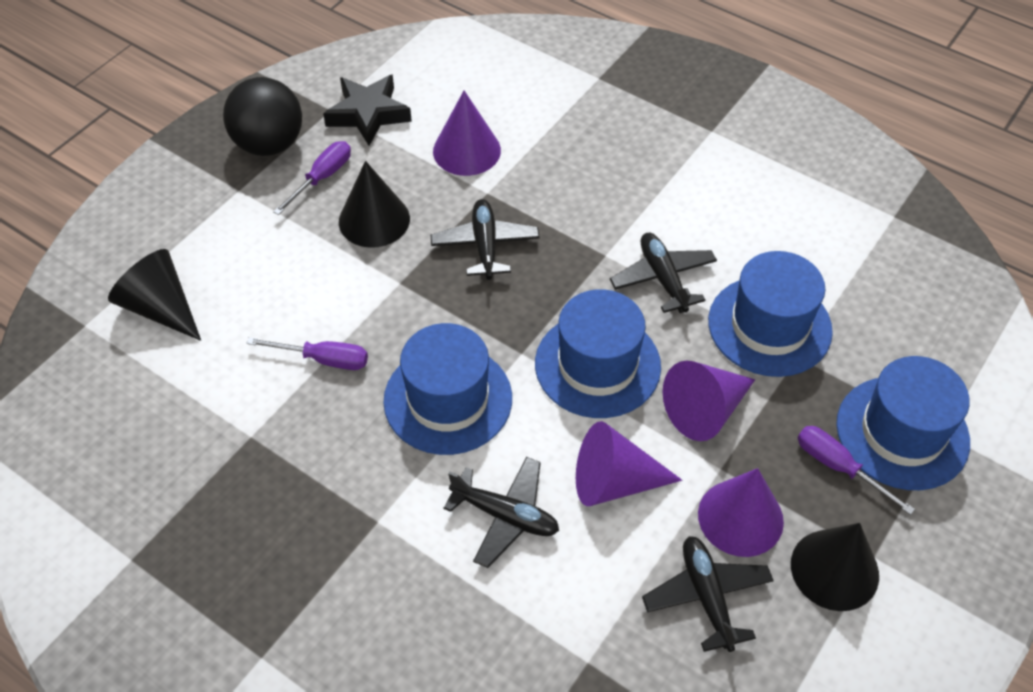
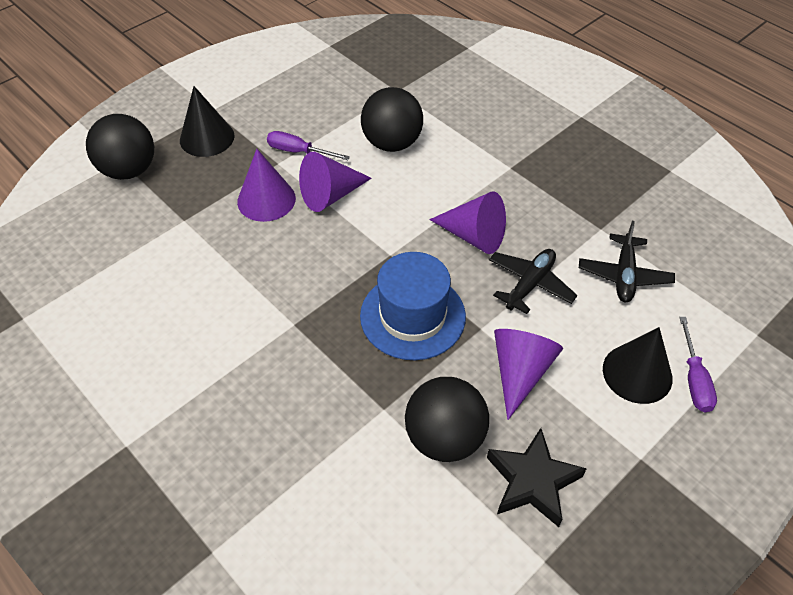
black ball: 1 -> 3
black cone: 3 -> 2
black plane: 4 -> 2
blue hat: 4 -> 1
purple screwdriver: 3 -> 2

